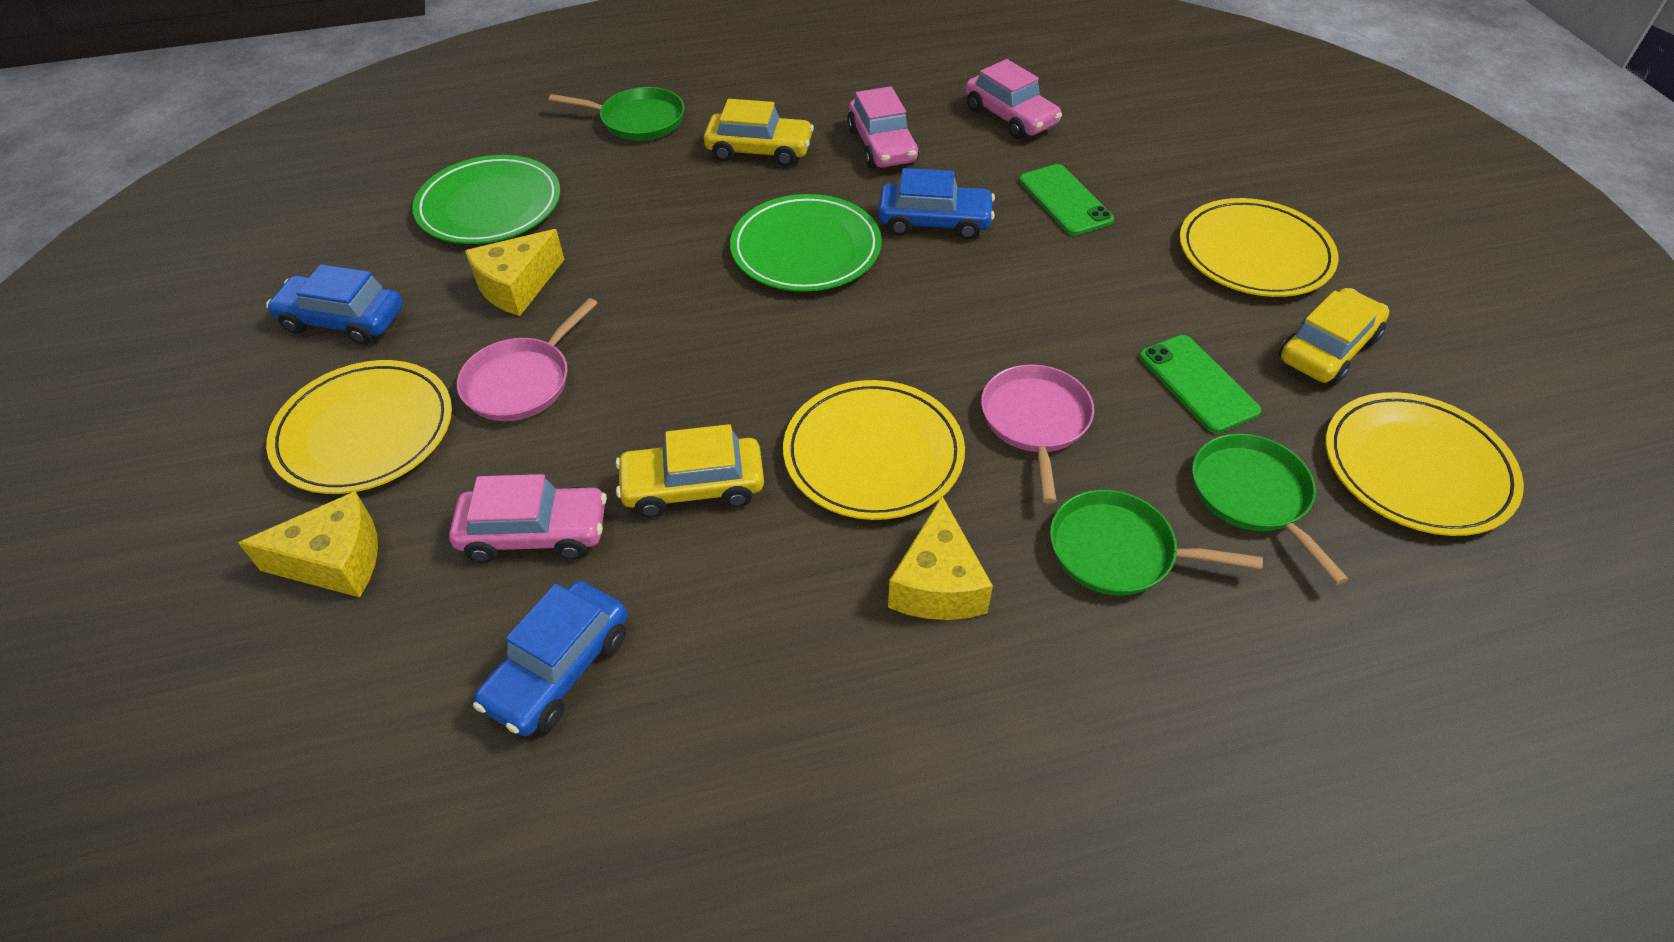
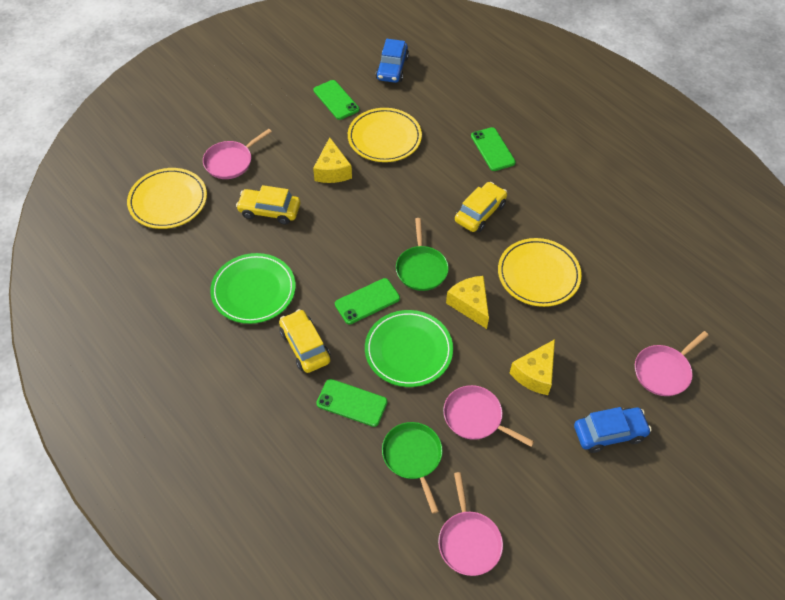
blue car: 3 -> 2
green pan: 3 -> 2
green phone: 2 -> 4
pink car: 3 -> 0
pink pan: 2 -> 4
yellow plate: 4 -> 3

